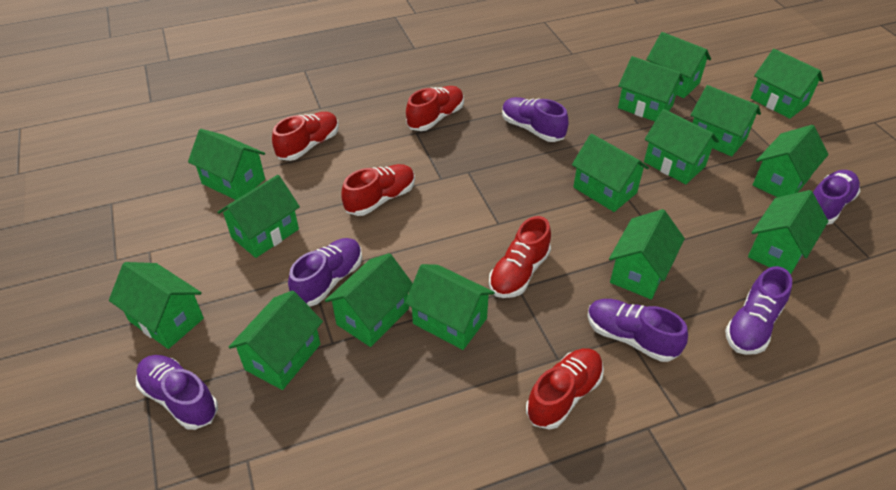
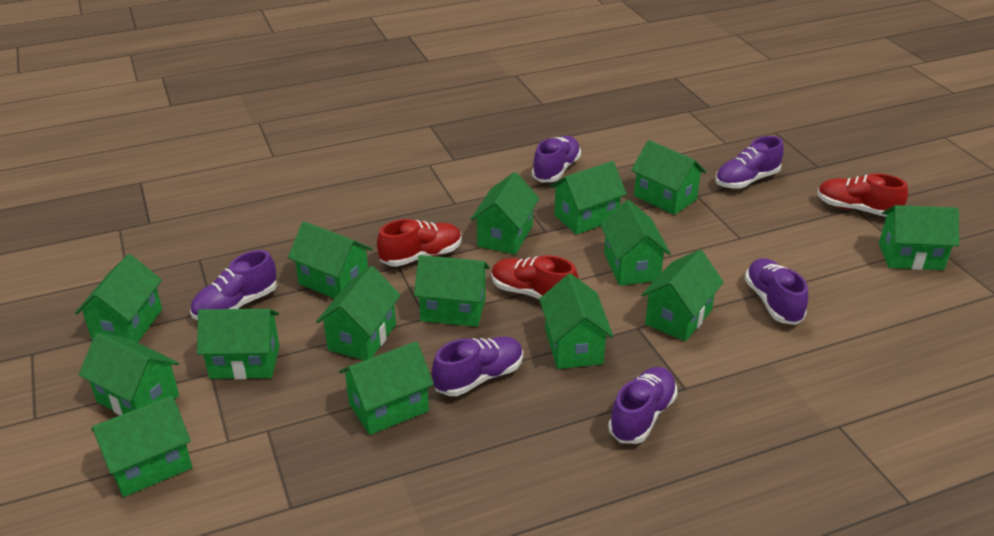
red shoe: 5 -> 3

